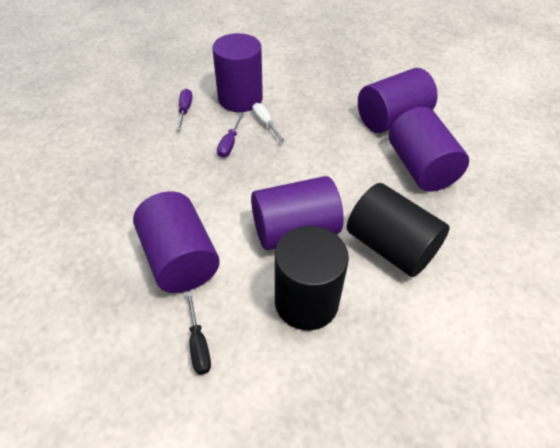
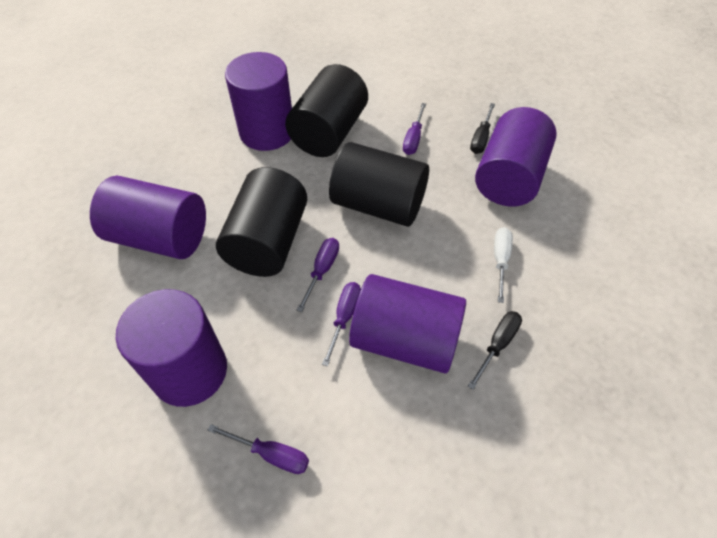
black cylinder: 2 -> 3
black screwdriver: 1 -> 2
purple screwdriver: 2 -> 4

